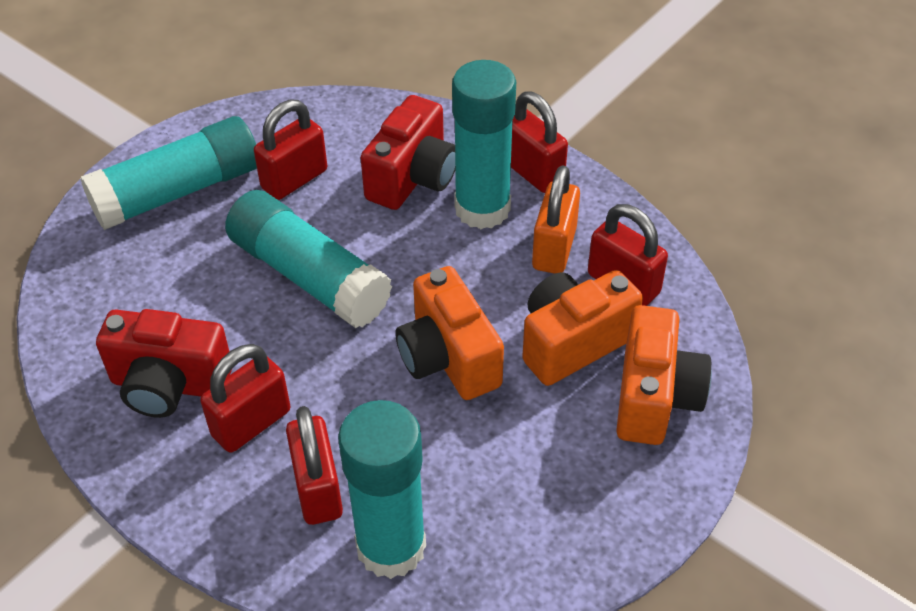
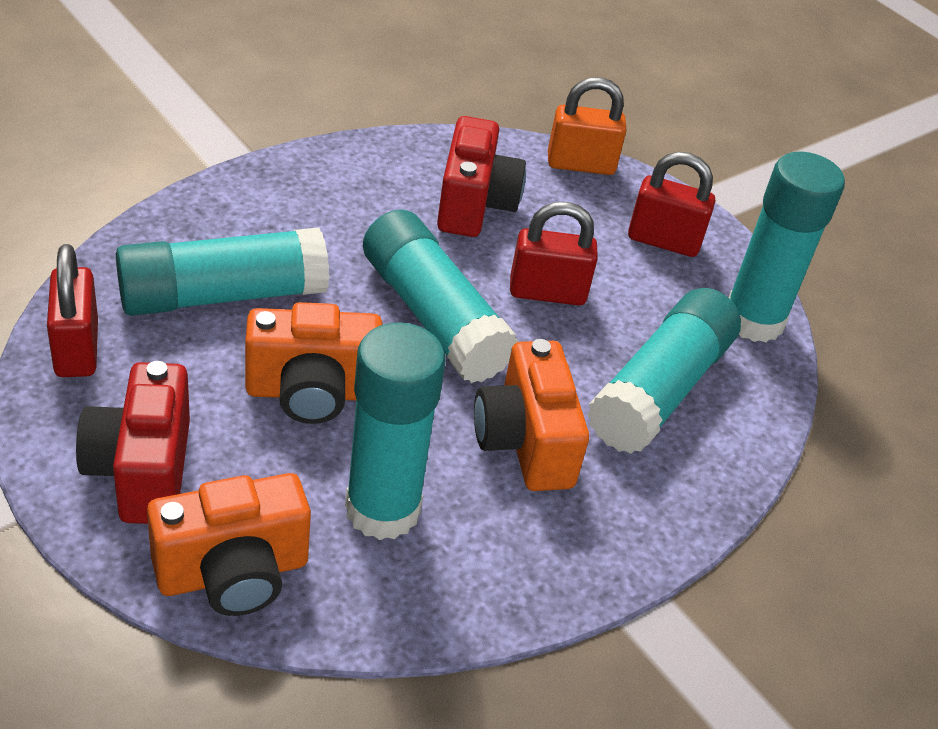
red padlock: 5 -> 3
turquoise glue stick: 4 -> 5

